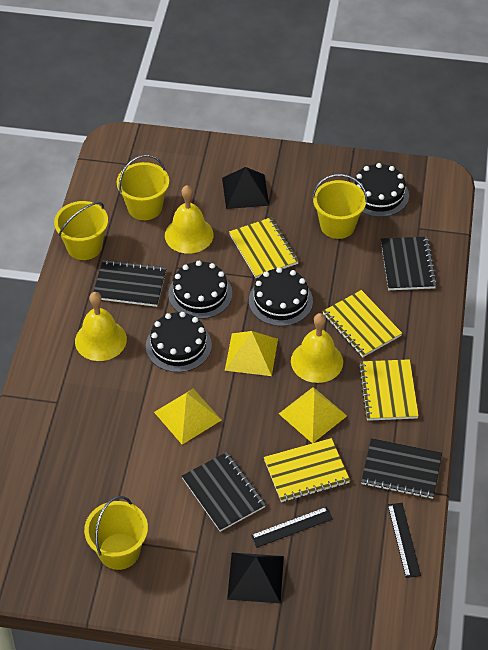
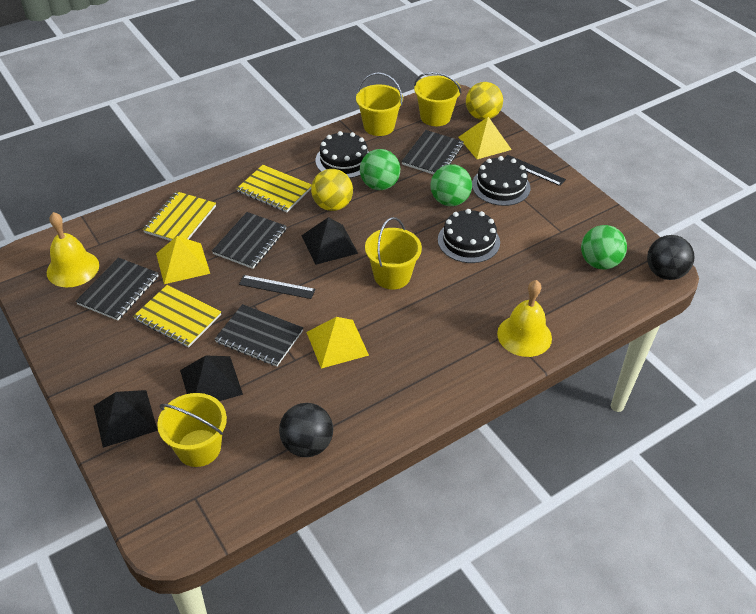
black ball: 0 -> 2
black cake: 4 -> 3
black pyramid: 2 -> 3
green ball: 0 -> 3
yellow ball: 0 -> 2
yellow bell: 3 -> 2
yellow notebook: 4 -> 3

